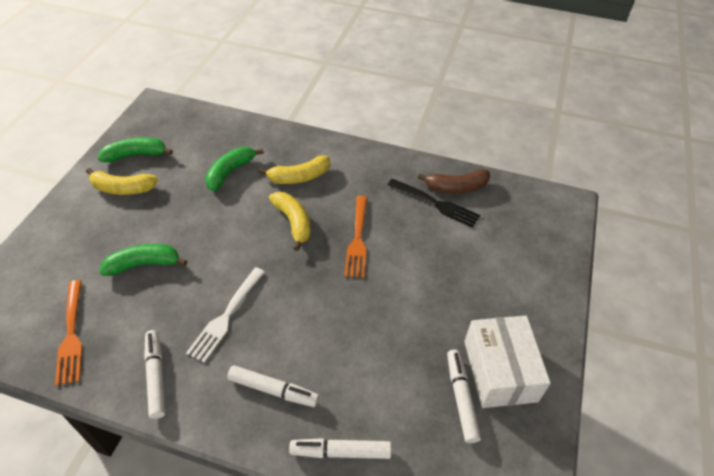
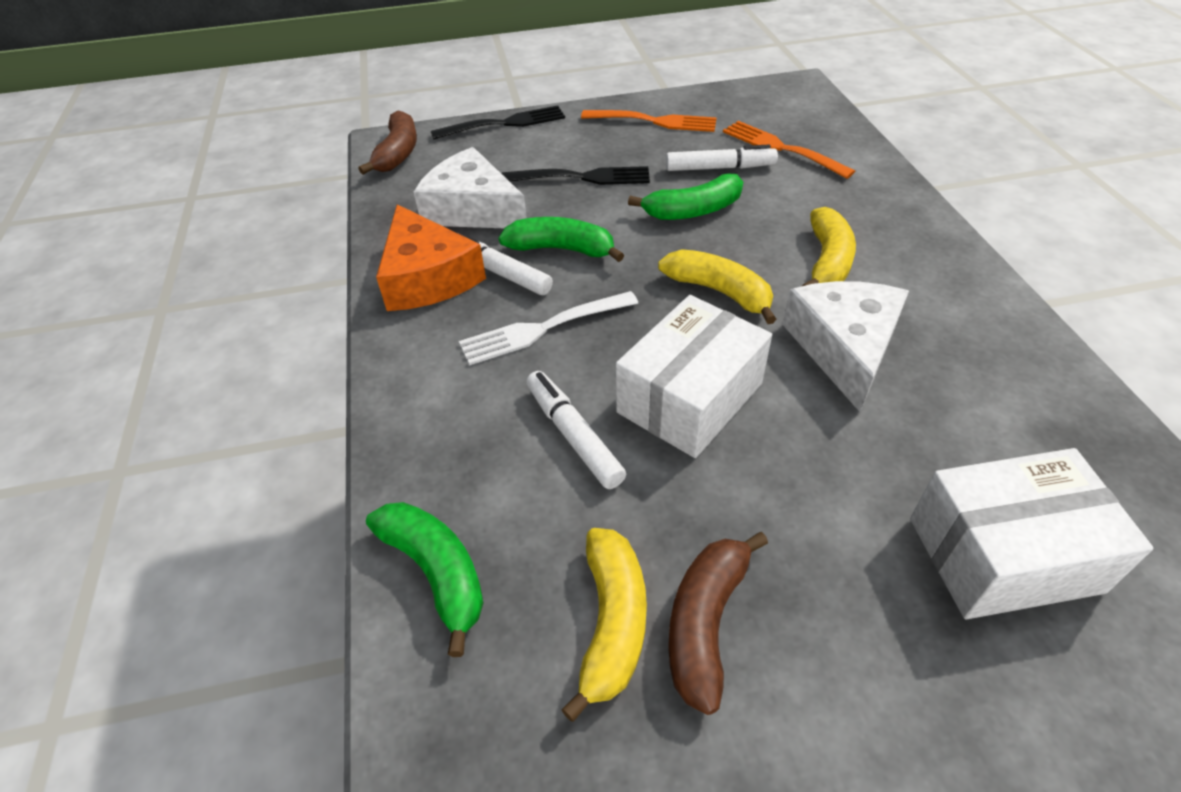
black fork: 1 -> 2
brown banana: 1 -> 2
orange cheese: 0 -> 1
white box: 1 -> 2
white cheese: 0 -> 2
white marker: 4 -> 3

